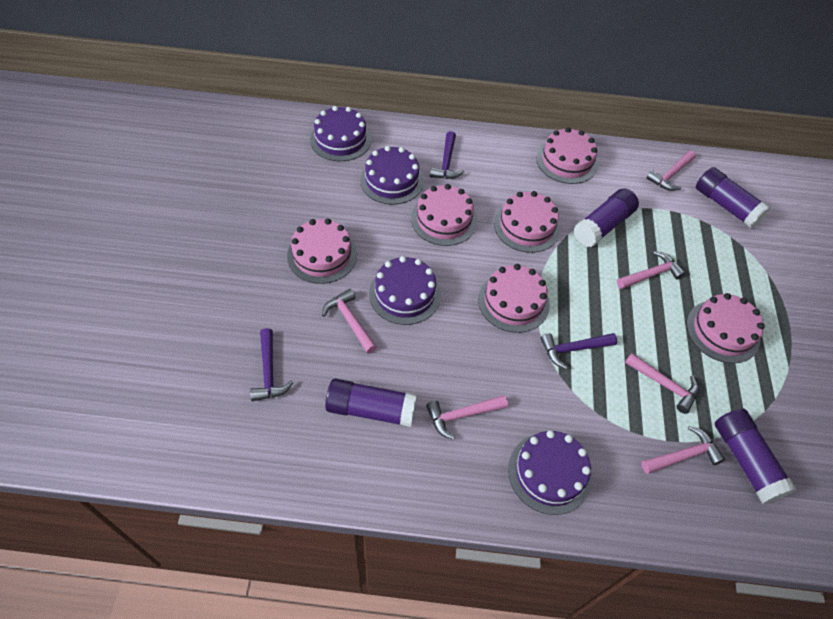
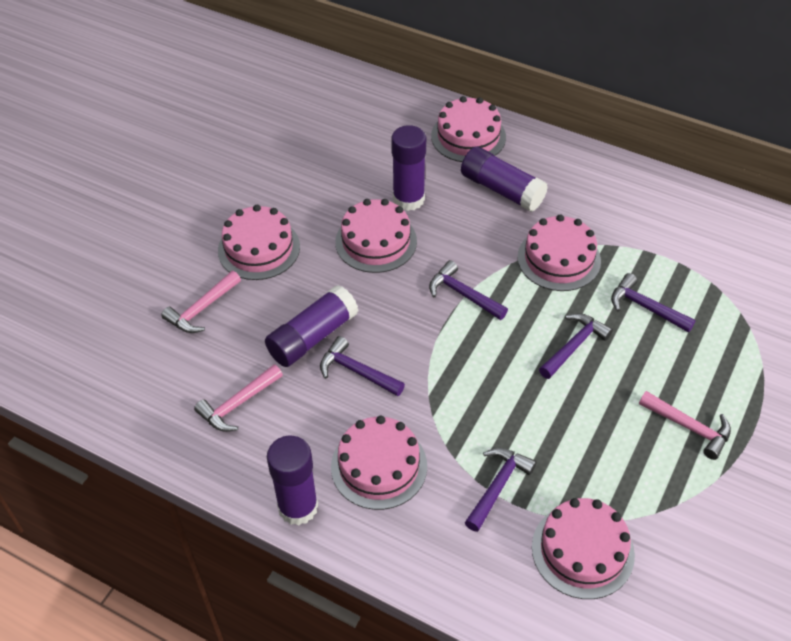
pink hammer: 6 -> 3
purple cake: 4 -> 0
purple hammer: 3 -> 5

